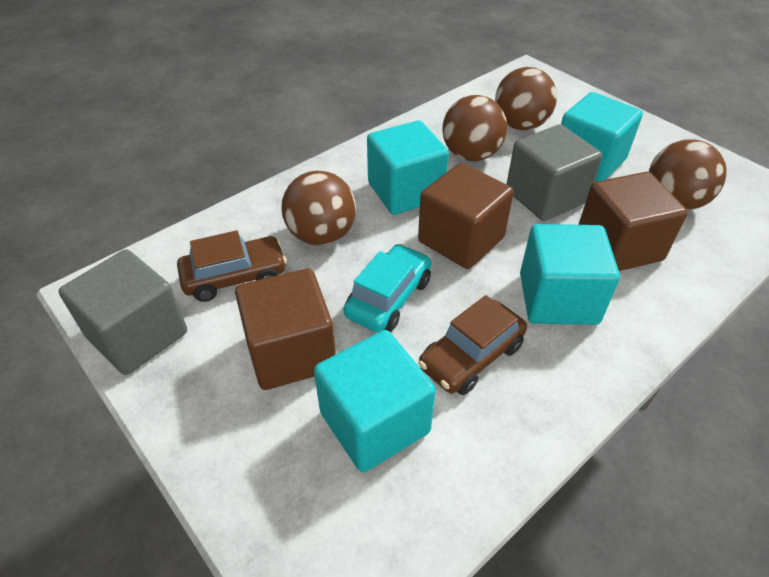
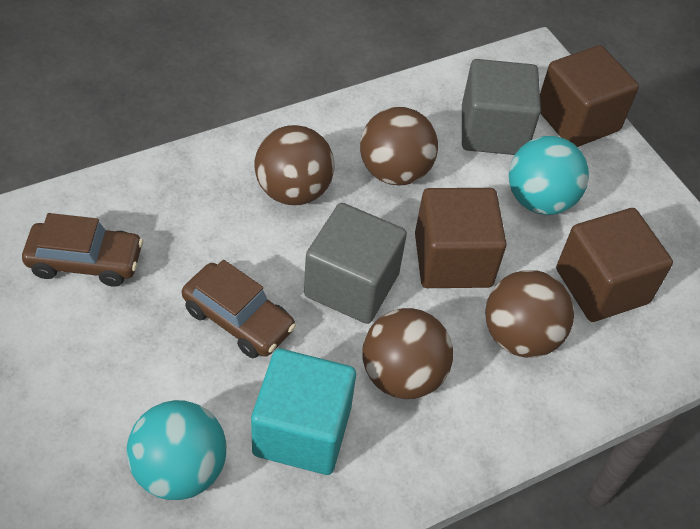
turquoise ball: 0 -> 2
turquoise car: 1 -> 0
turquoise cube: 4 -> 1

